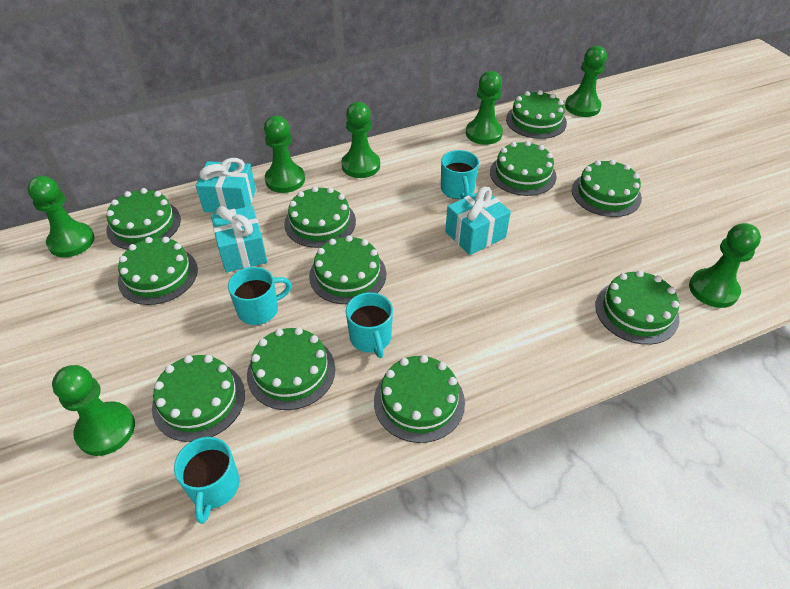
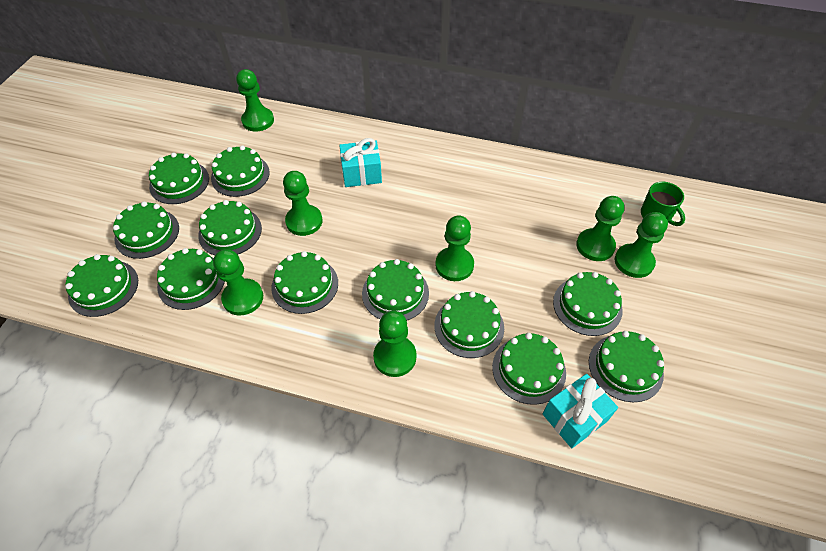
green cake: 11 -> 12
green mug: 0 -> 1
turquoise gift: 3 -> 2
turquoise mug: 4 -> 0

